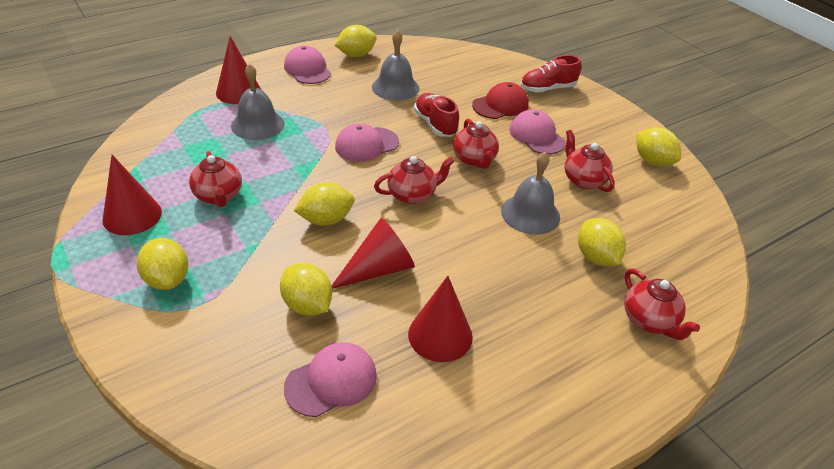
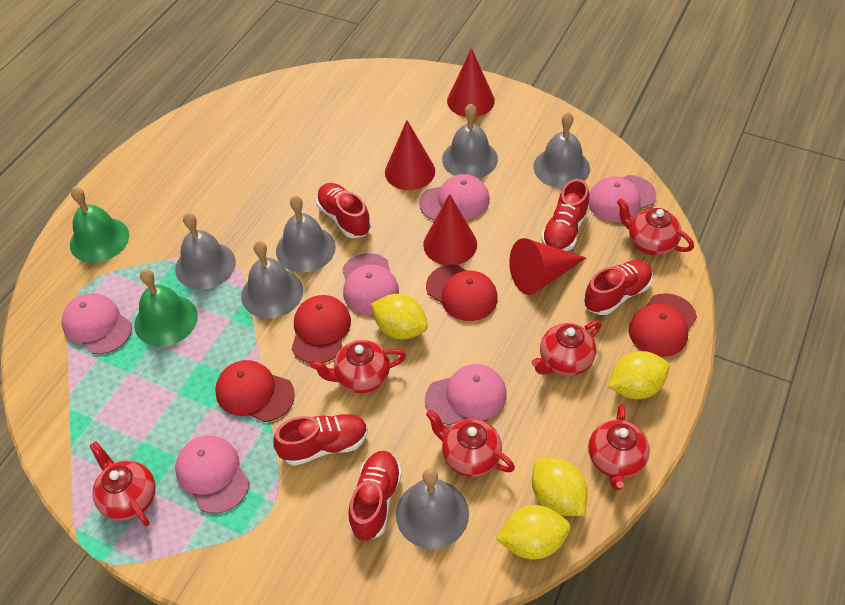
green bell: 0 -> 2
grey bell: 3 -> 6
pink cap: 4 -> 6
red cap: 1 -> 4
red shoe: 2 -> 5
red teapot: 5 -> 6
yellow lemon: 6 -> 4

